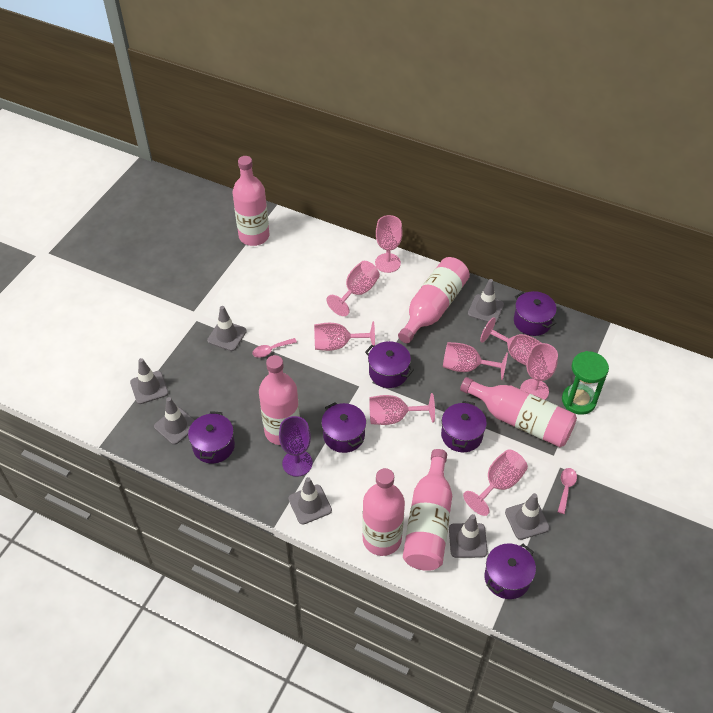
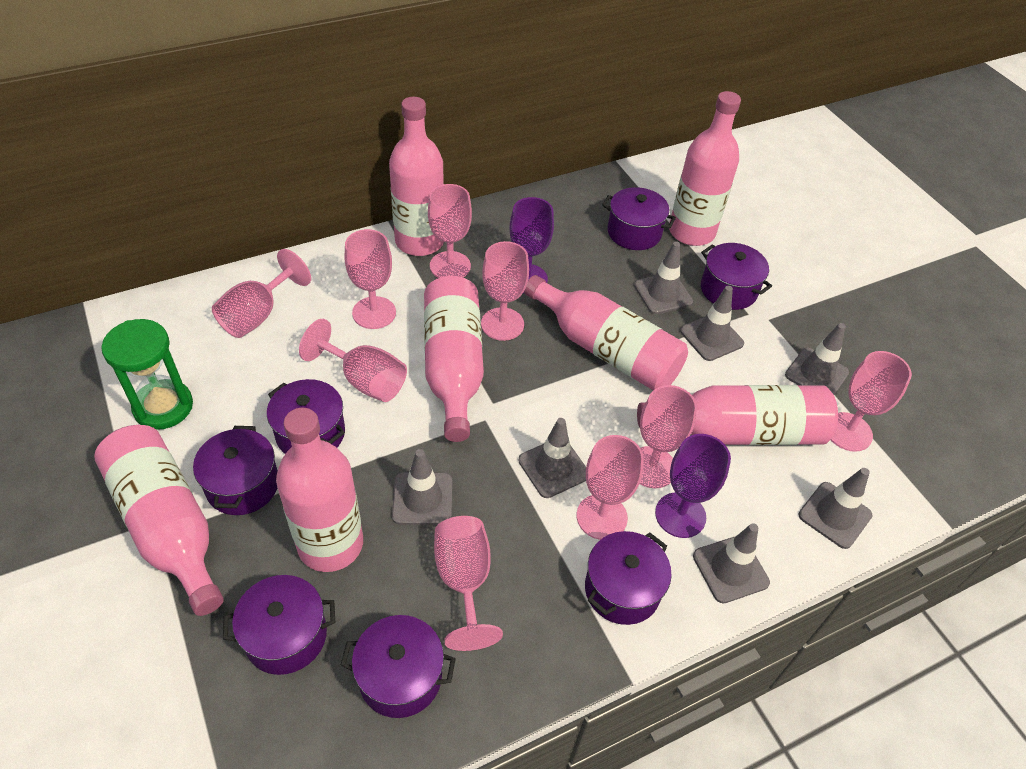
pink bottle: 6 -> 7
pink goblet: 8 -> 9
pink spoon: 2 -> 0
purple goblet: 1 -> 2
purple pot: 6 -> 7

